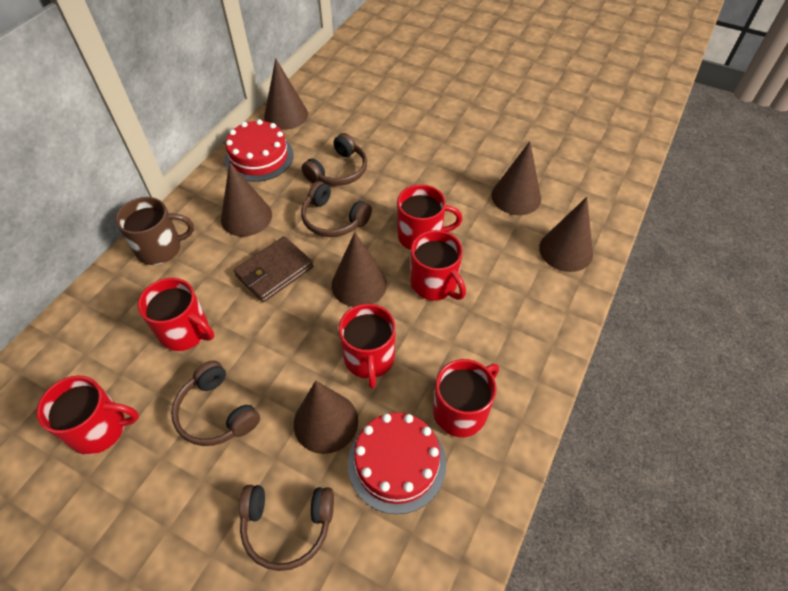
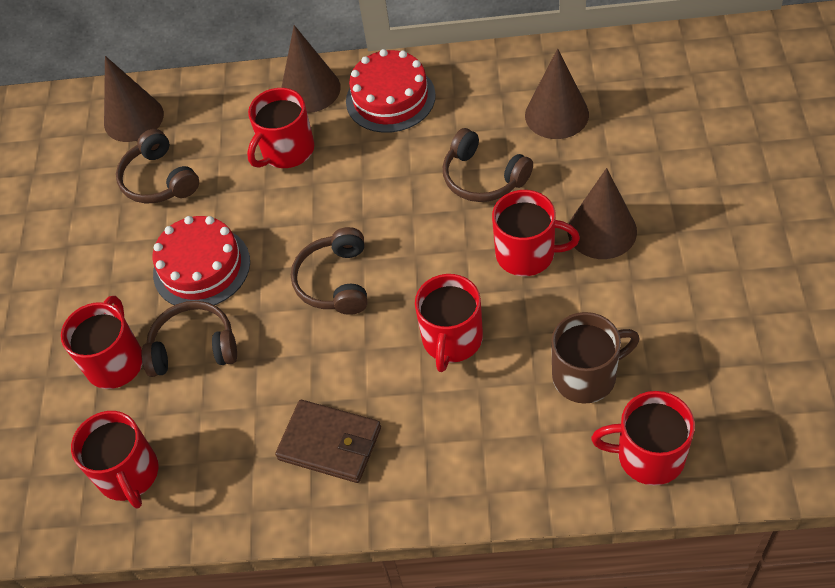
brown cone: 6 -> 4

